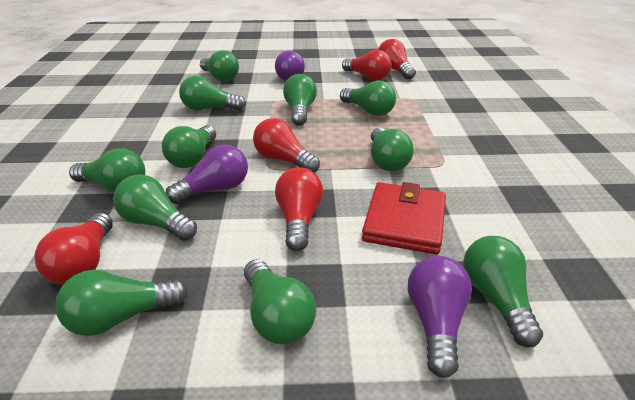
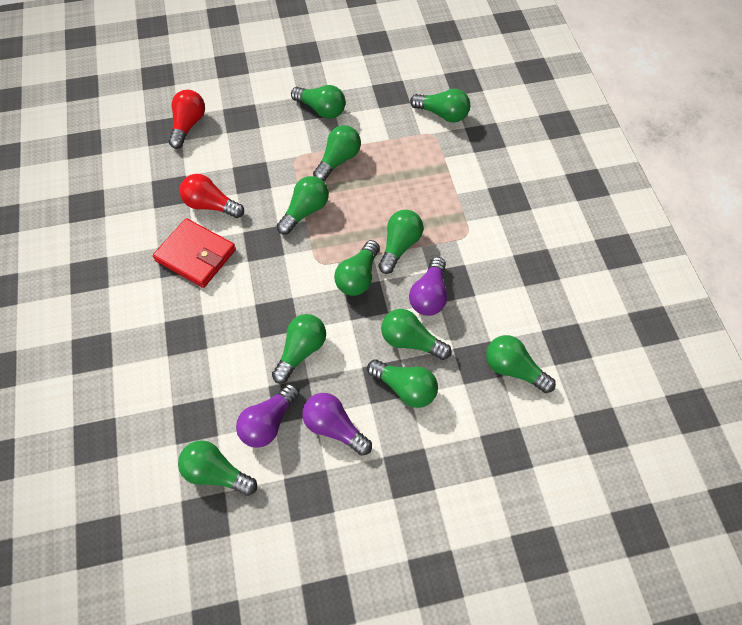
red light bulb: 5 -> 2

